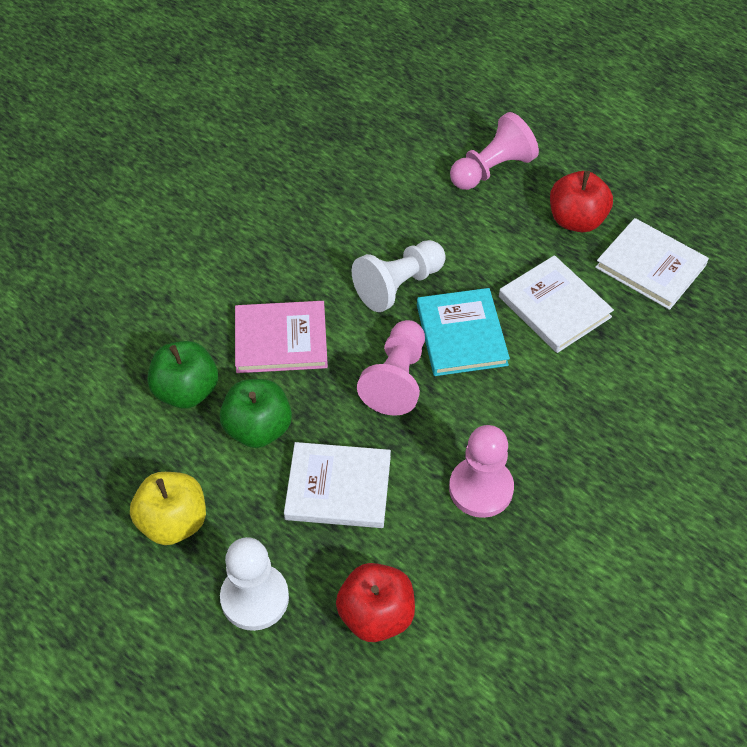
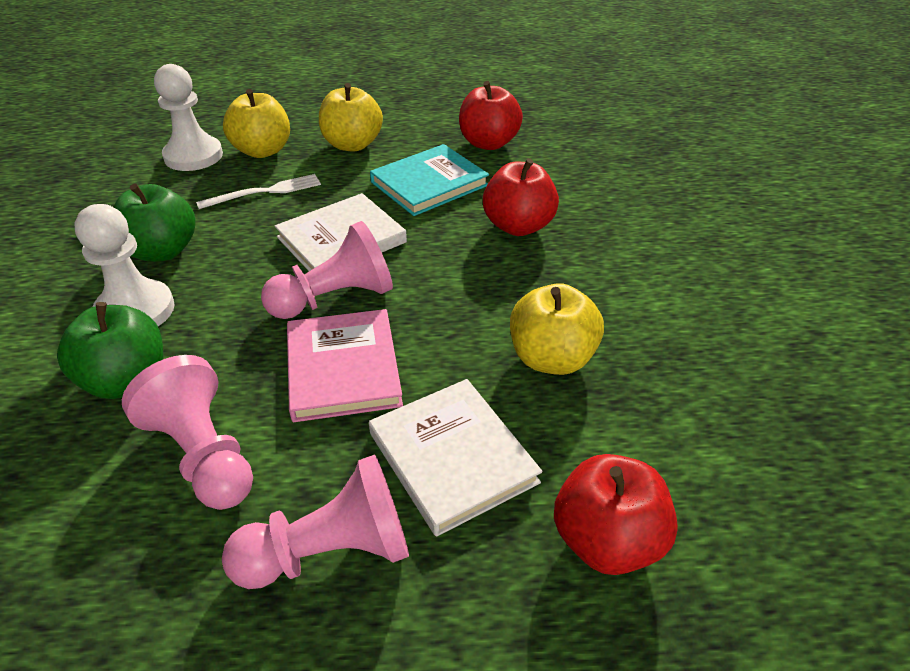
red apple: 2 -> 3
white book: 3 -> 2
white fork: 0 -> 1
yellow apple: 1 -> 3

